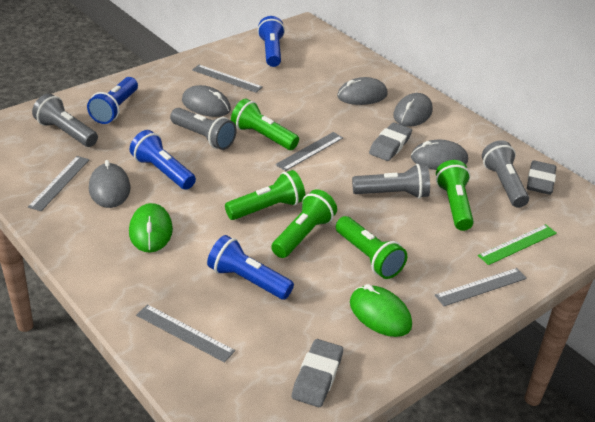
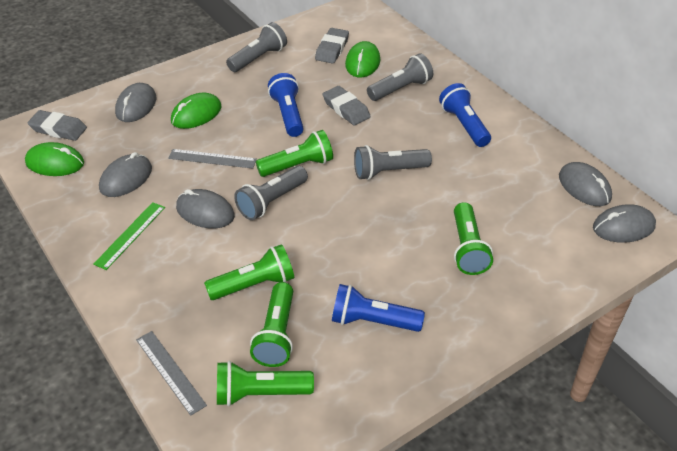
blue flashlight: 4 -> 3
green mouse: 2 -> 3
grey ruler: 5 -> 2

